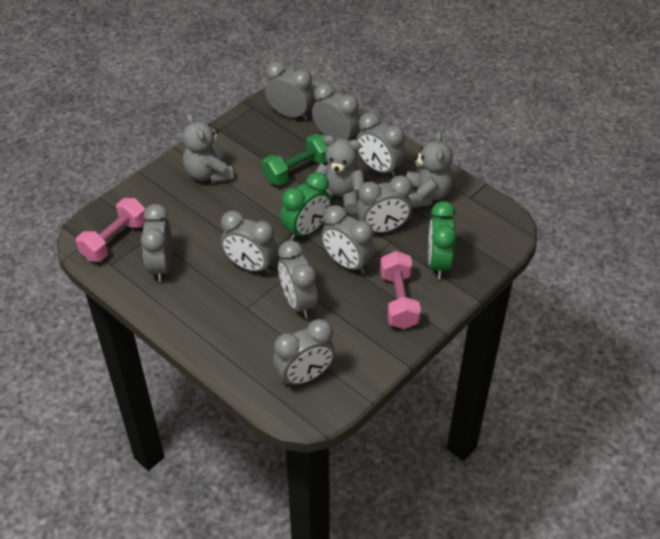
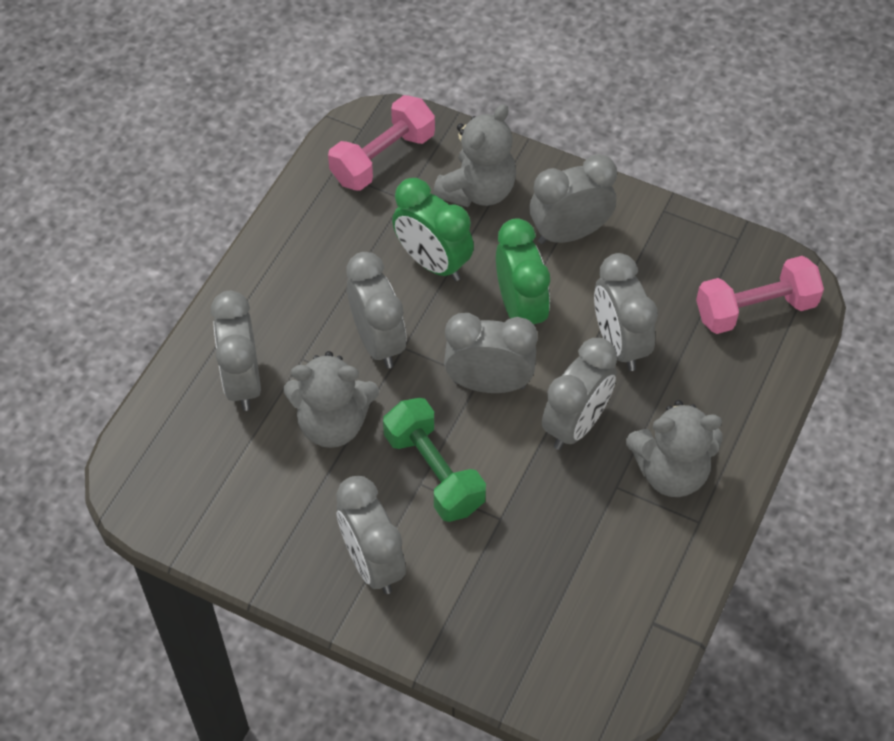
grey clock: 9 -> 7

